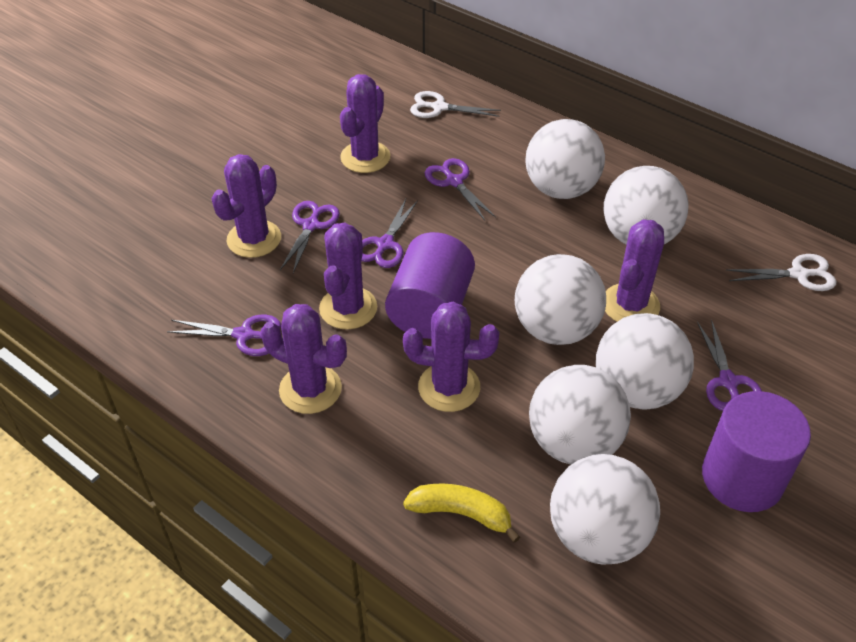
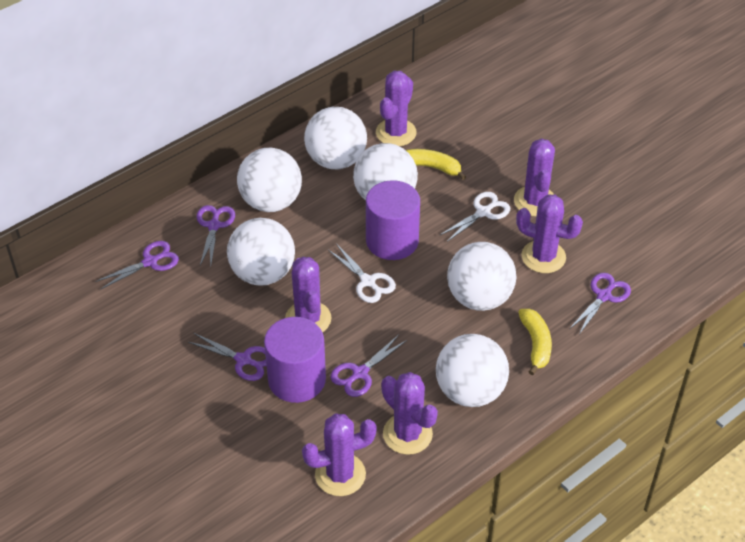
yellow banana: 1 -> 2

